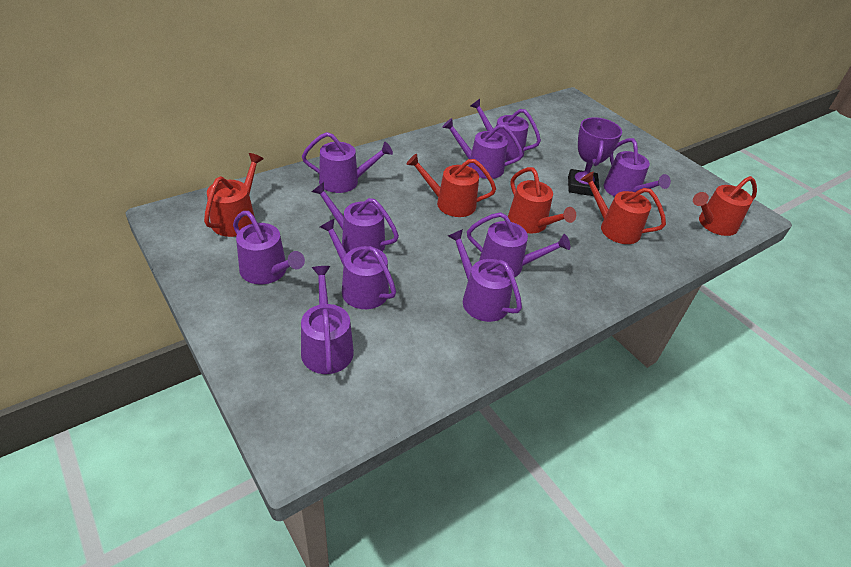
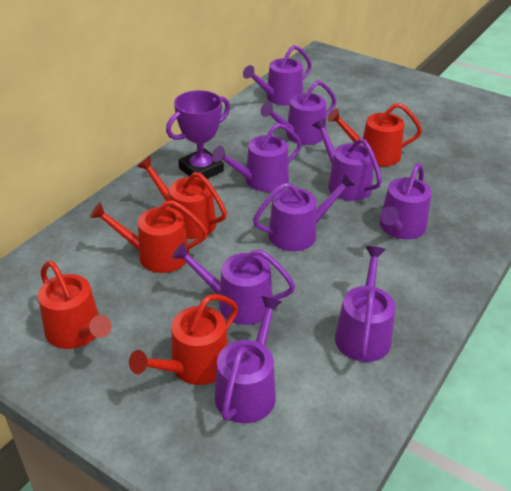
purple watering can: 10 -> 9

